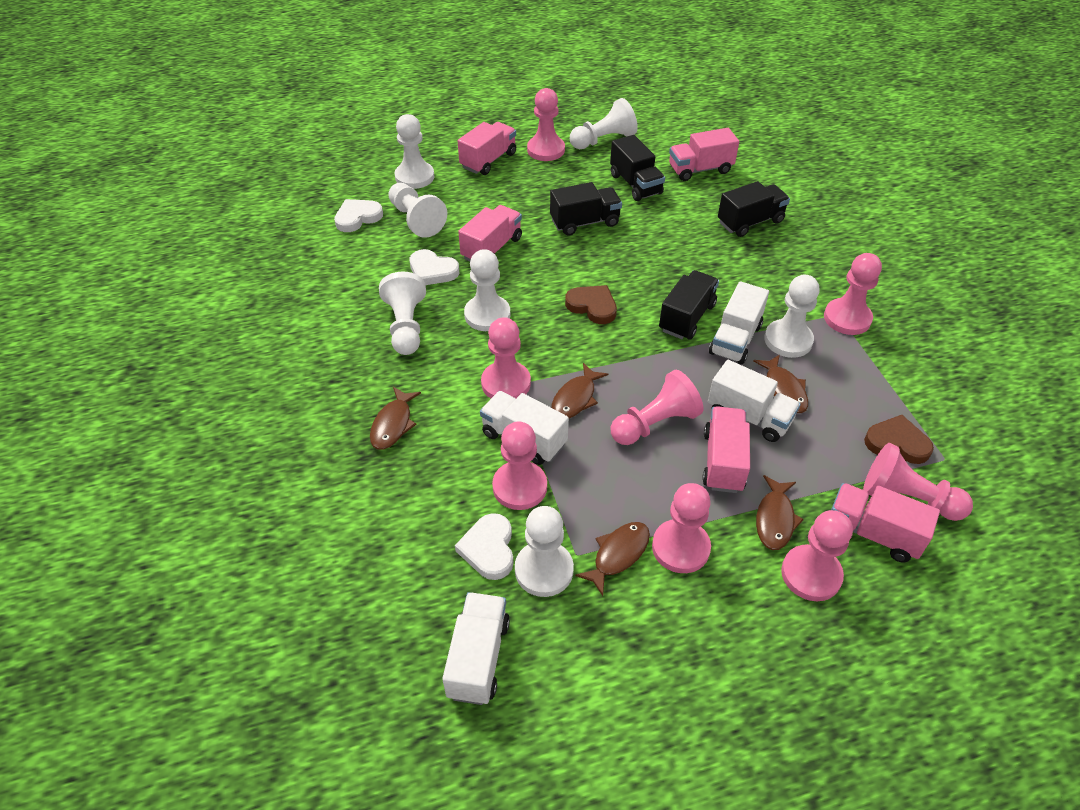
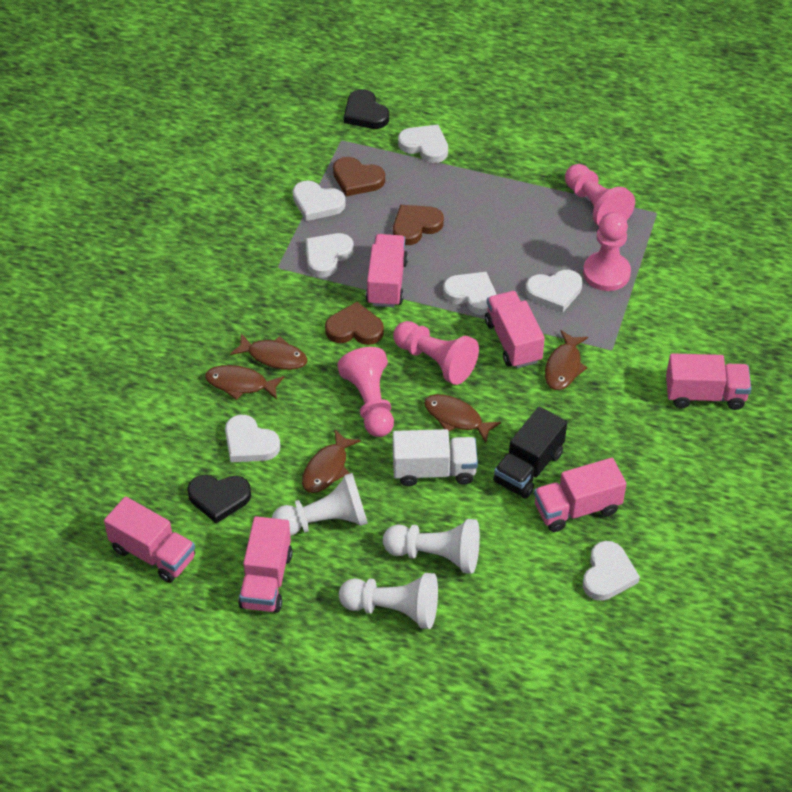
black heart: 0 -> 2
black truck: 4 -> 1
brown heart: 2 -> 3
pink pawn: 8 -> 4
pink truck: 5 -> 6
white heart: 3 -> 7
white pawn: 7 -> 3
white truck: 4 -> 1

